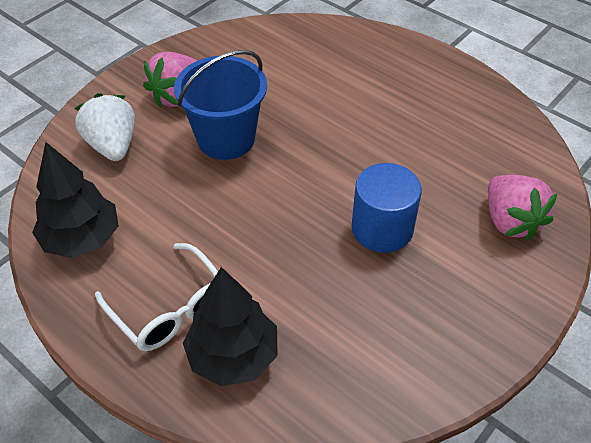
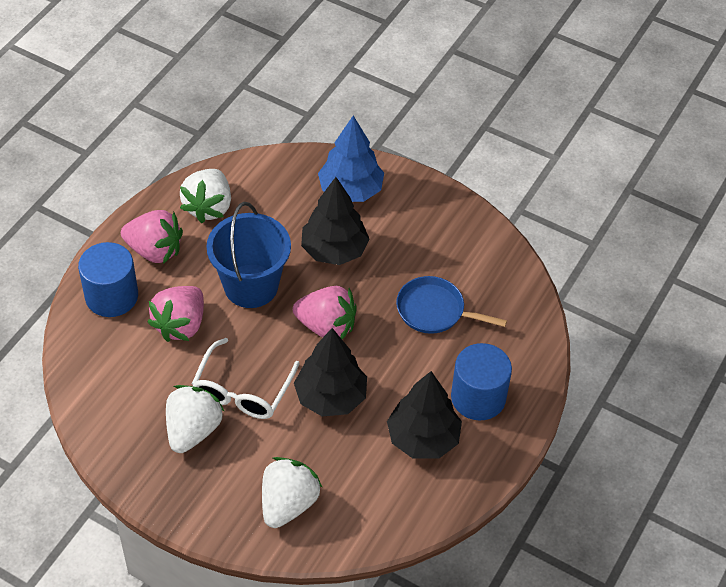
black tree: 2 -> 3
blue cylinder: 1 -> 2
blue pan: 0 -> 1
blue tree: 0 -> 1
pink strawberry: 2 -> 3
white strawberry: 1 -> 3

